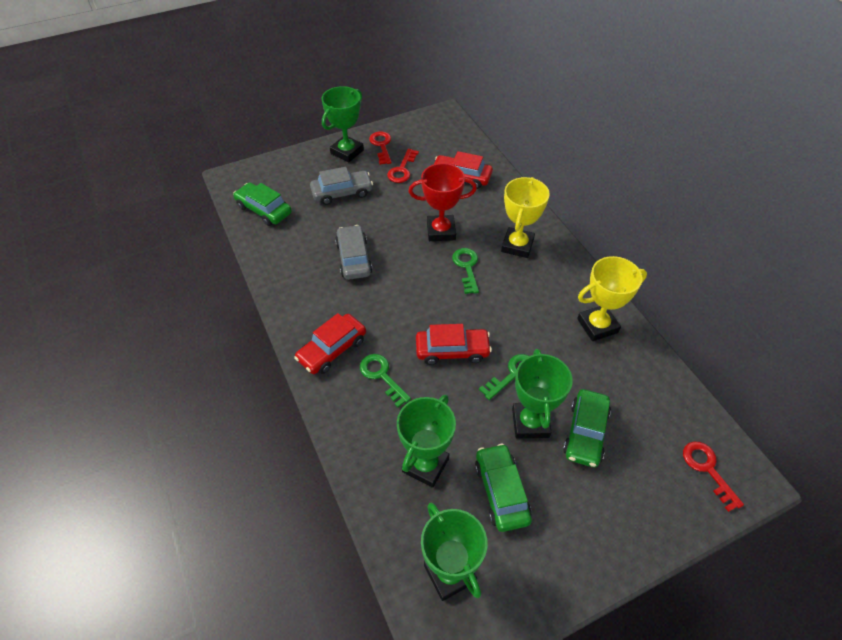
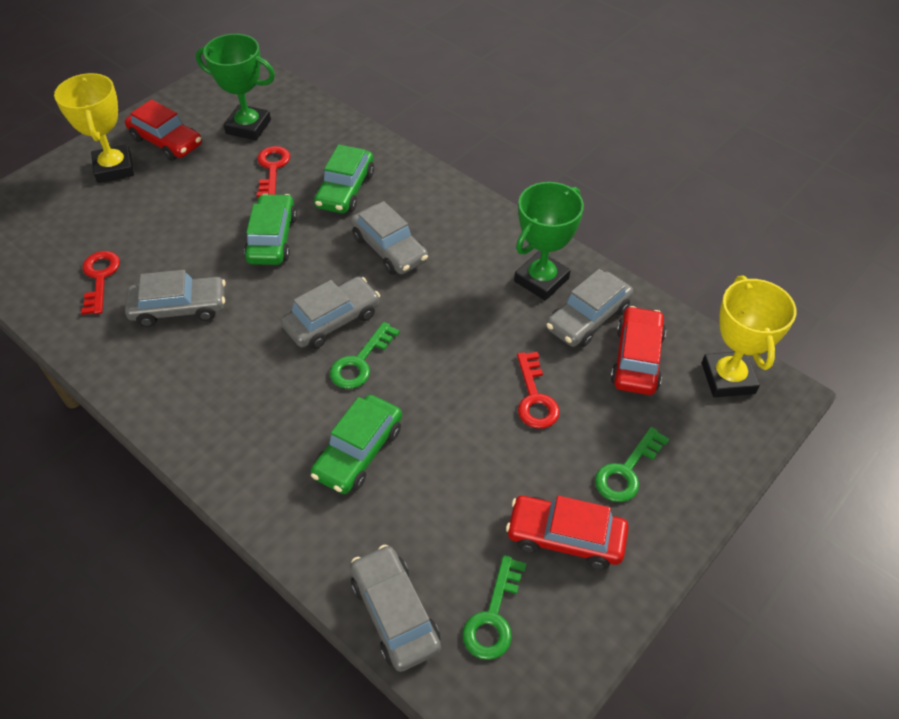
green trophy: 4 -> 2
grey car: 2 -> 5
red trophy: 1 -> 0

